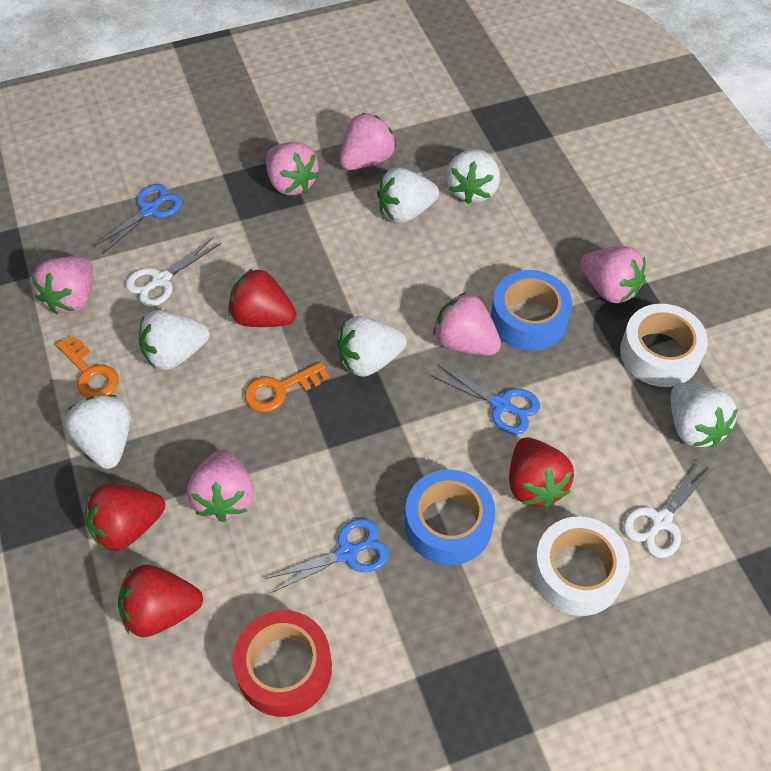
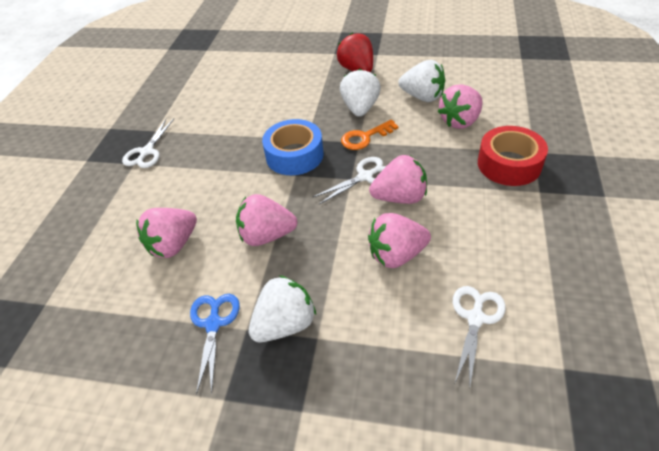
blue scissors: 3 -> 1
blue tape: 2 -> 1
orange key: 2 -> 1
pink strawberry: 6 -> 5
red strawberry: 4 -> 1
white scissors: 2 -> 3
white strawberry: 6 -> 3
white tape: 2 -> 0

